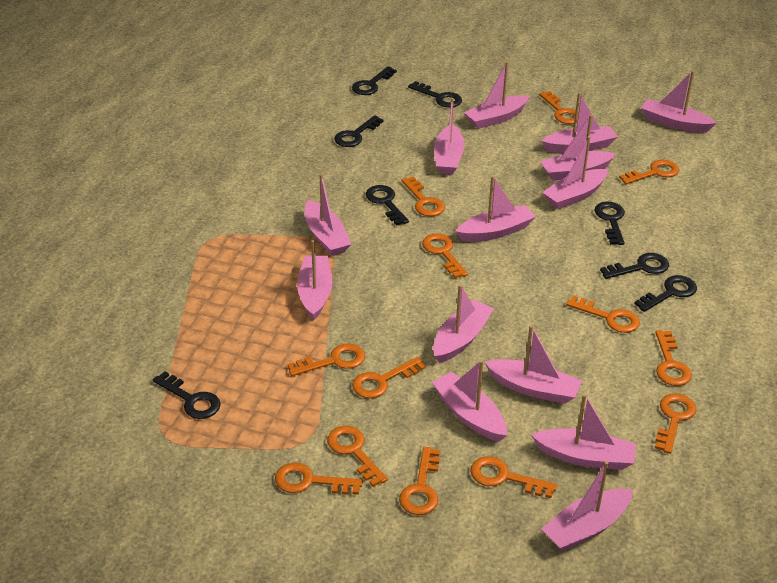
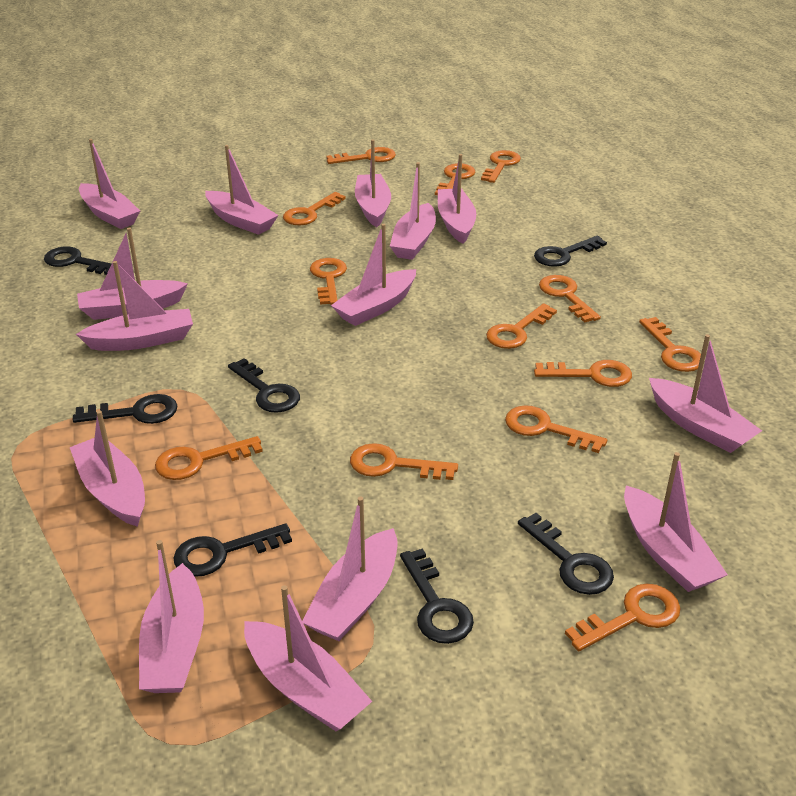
black key: 8 -> 7

